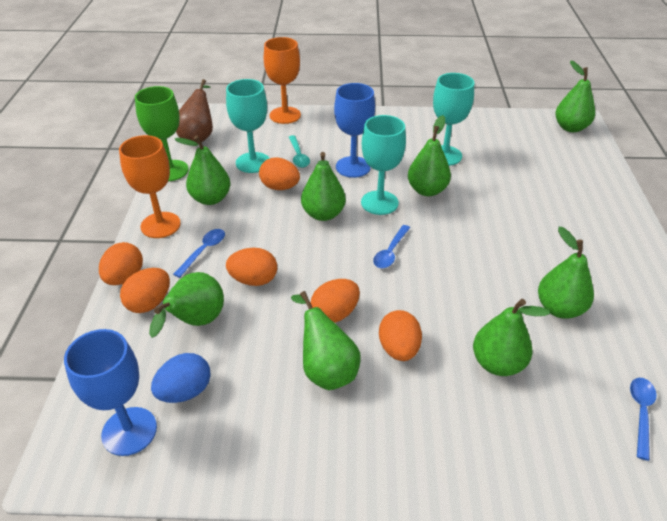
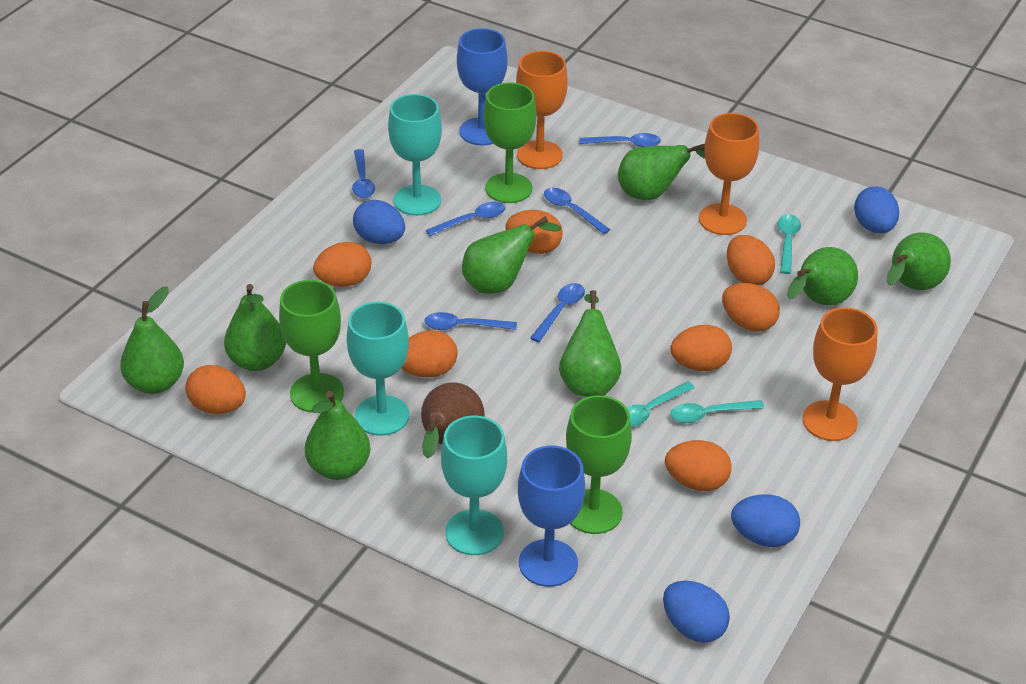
blue egg: 1 -> 4
blue spoon: 3 -> 6
green goblet: 1 -> 3
orange egg: 6 -> 8
orange goblet: 2 -> 3
turquoise spoon: 1 -> 3

